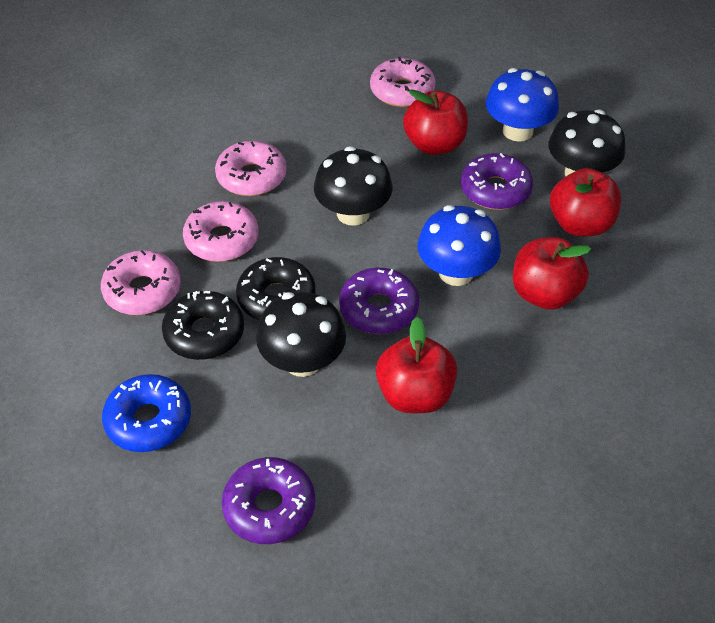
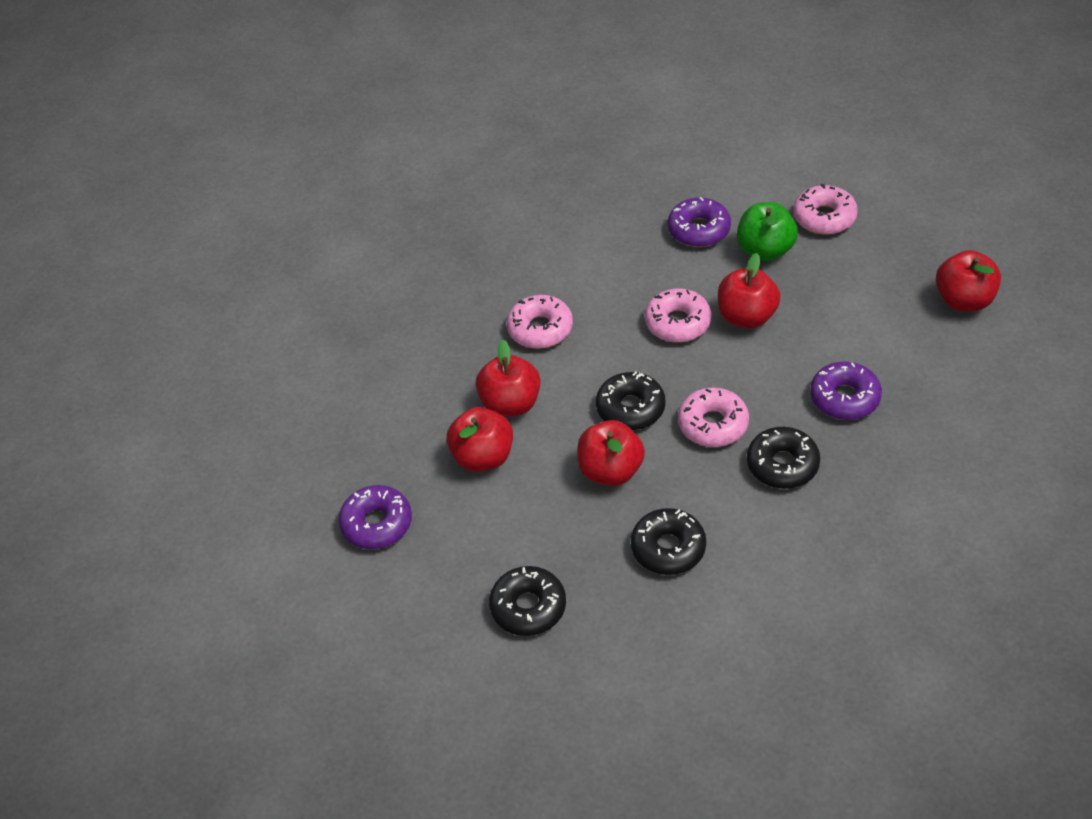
black donut: 2 -> 4
black mushroom: 3 -> 0
blue donut: 1 -> 0
blue mushroom: 2 -> 0
green apple: 0 -> 1
red apple: 4 -> 5

